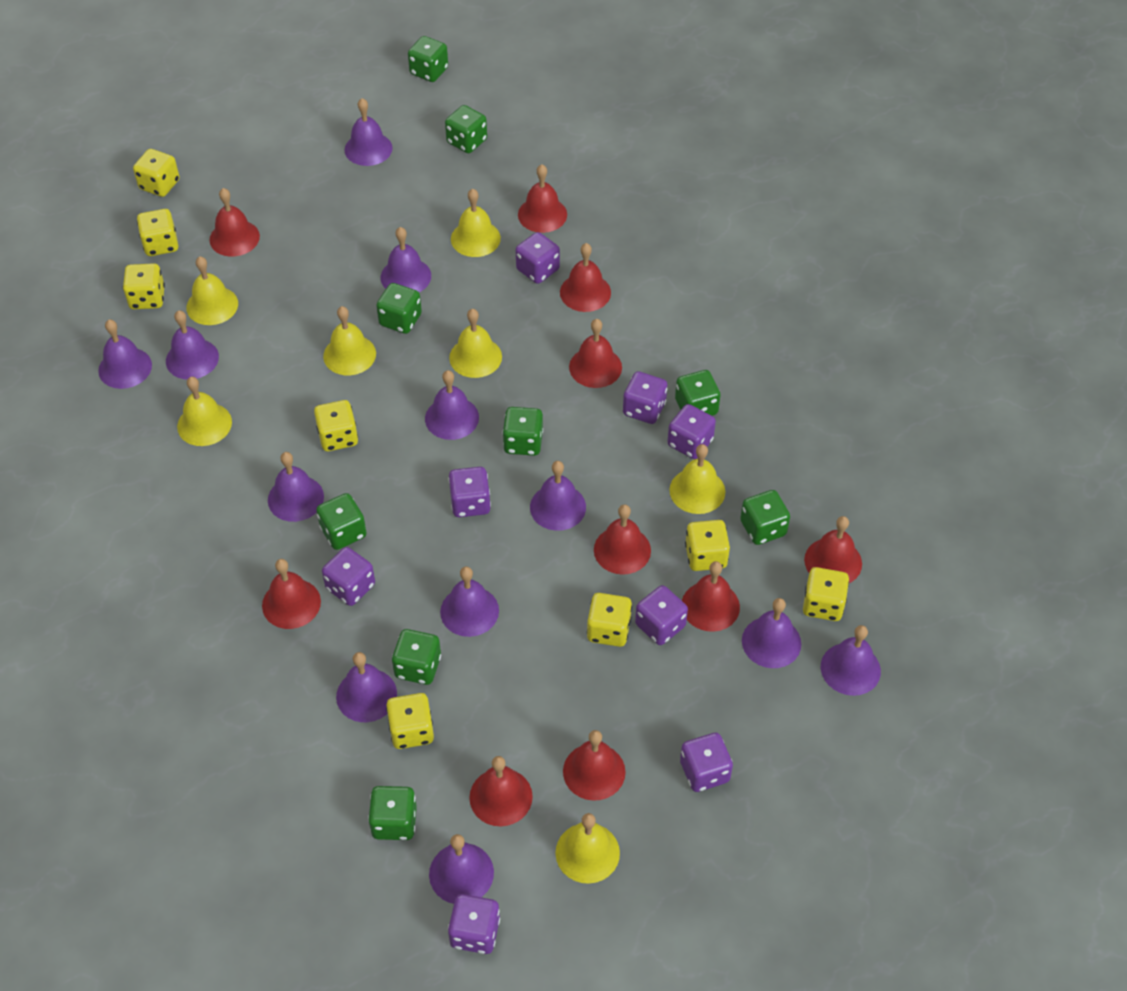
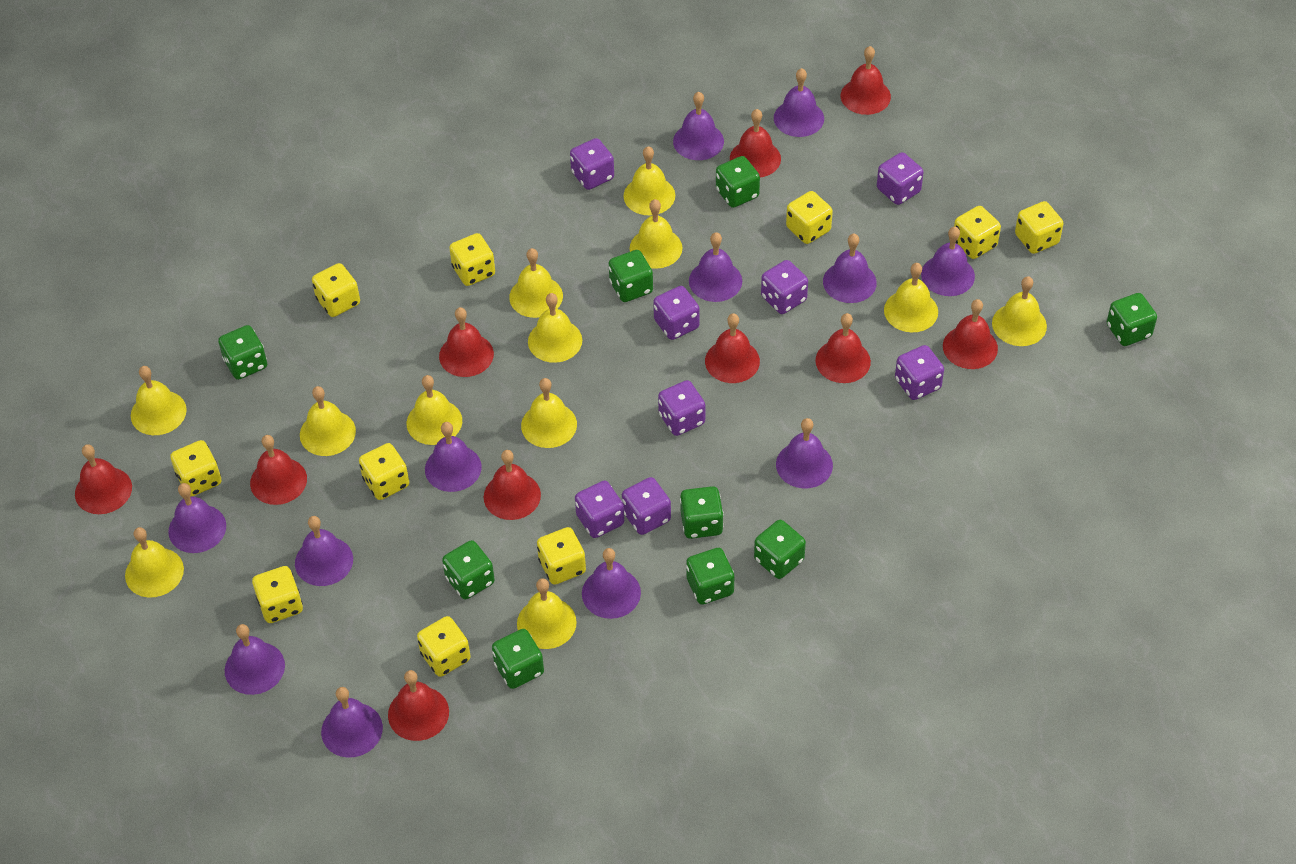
yellow bell: 7 -> 12
yellow dice: 8 -> 10

